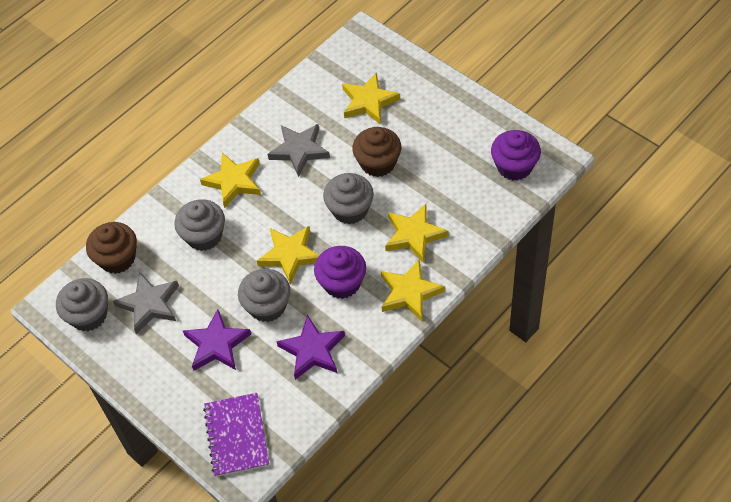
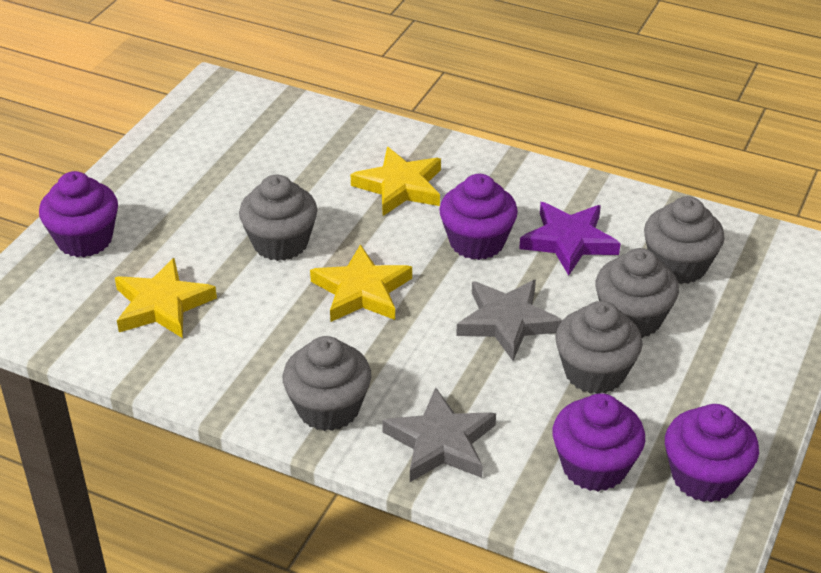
brown cupcake: 2 -> 0
grey cupcake: 4 -> 5
purple cupcake: 2 -> 4
purple notebook: 1 -> 0
purple star: 2 -> 1
yellow star: 5 -> 3

